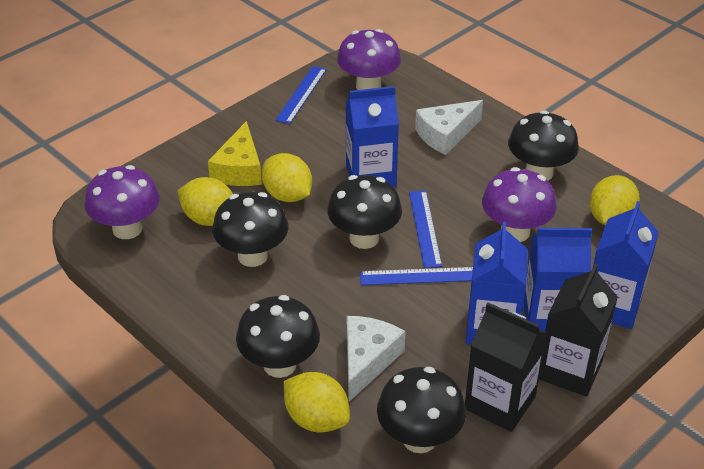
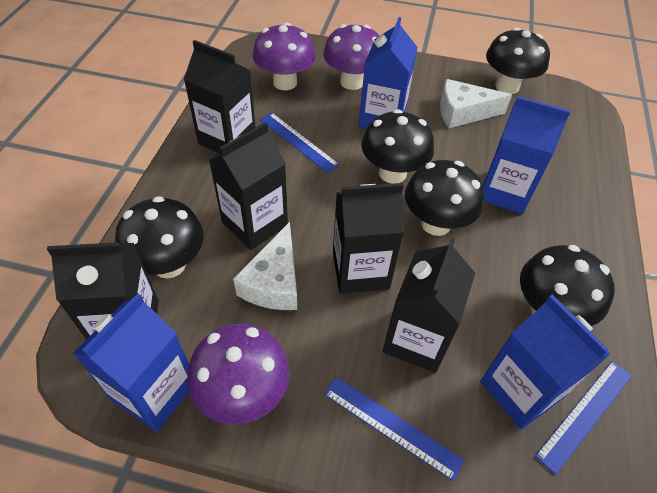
black carton: 2 -> 5
yellow cheese: 1 -> 0
yellow lemon: 4 -> 0

